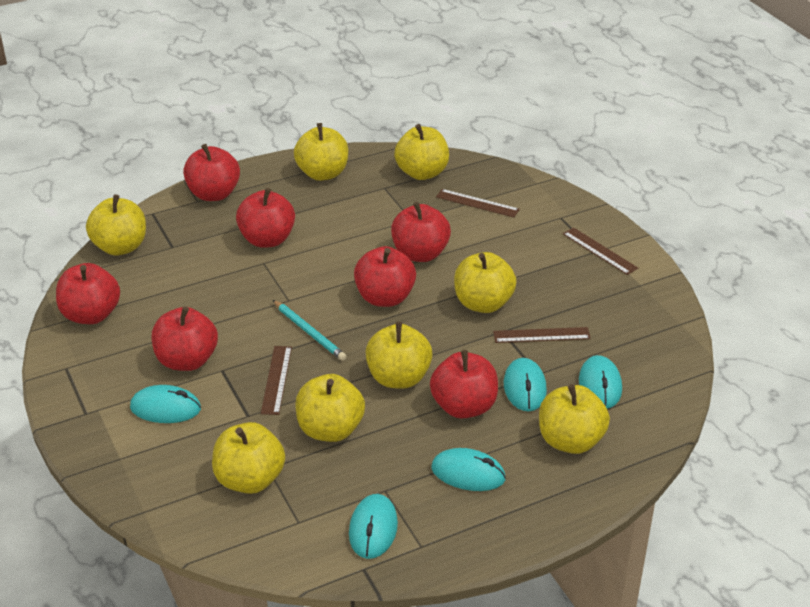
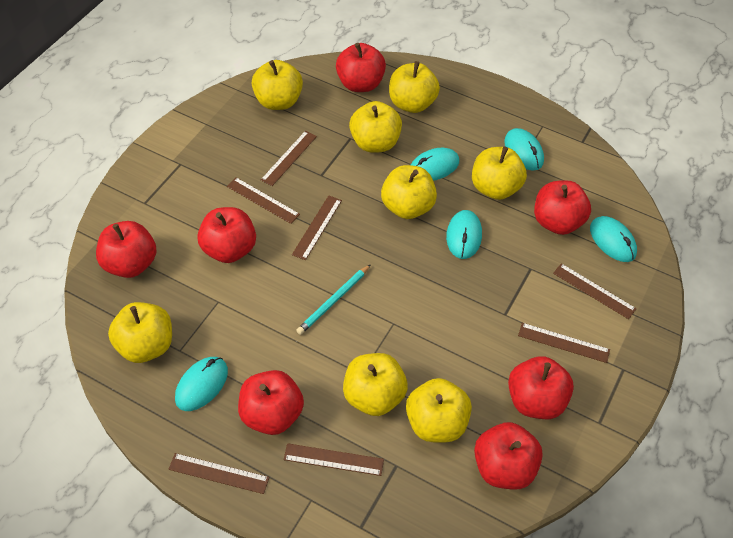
brown ruler: 4 -> 7

